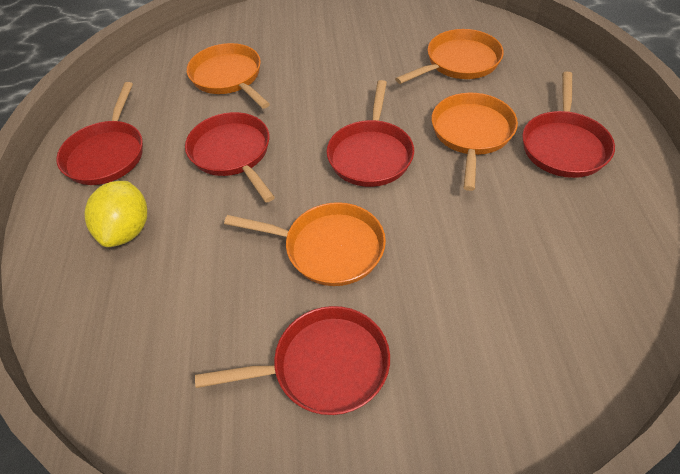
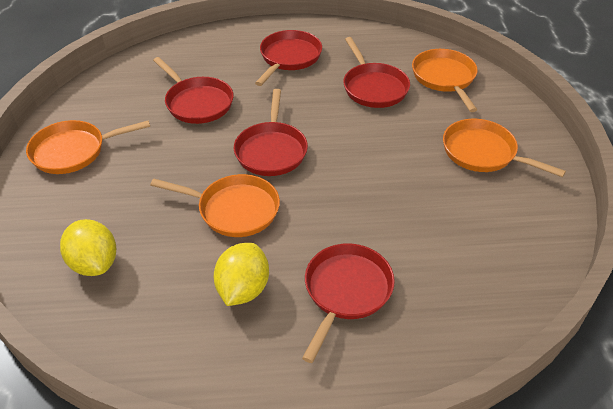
yellow lemon: 1 -> 2

